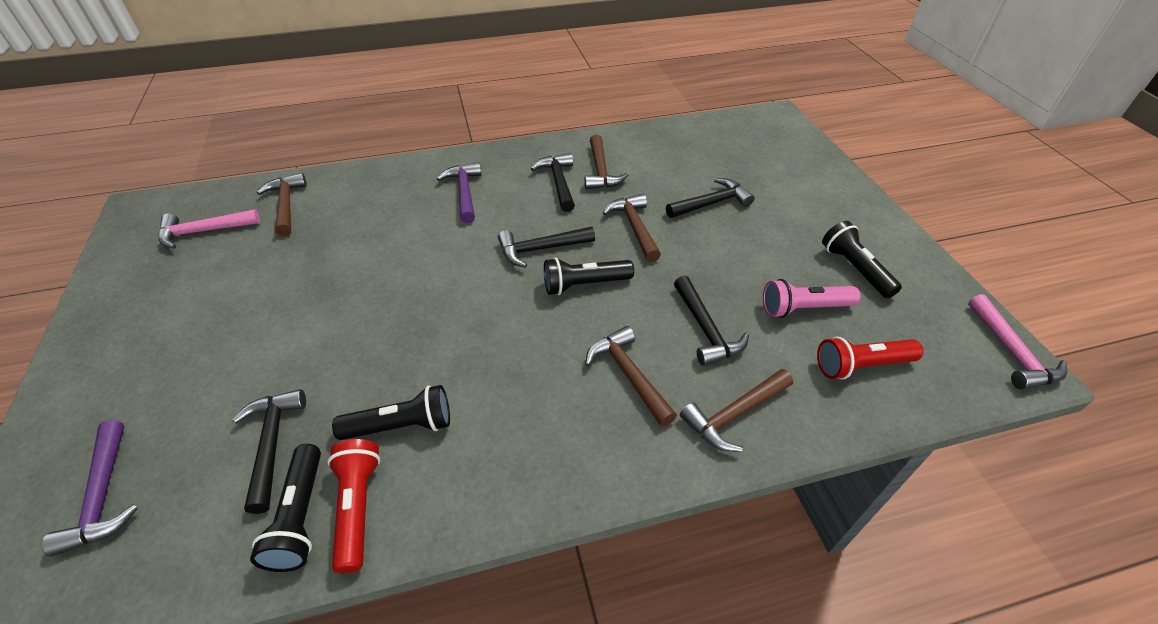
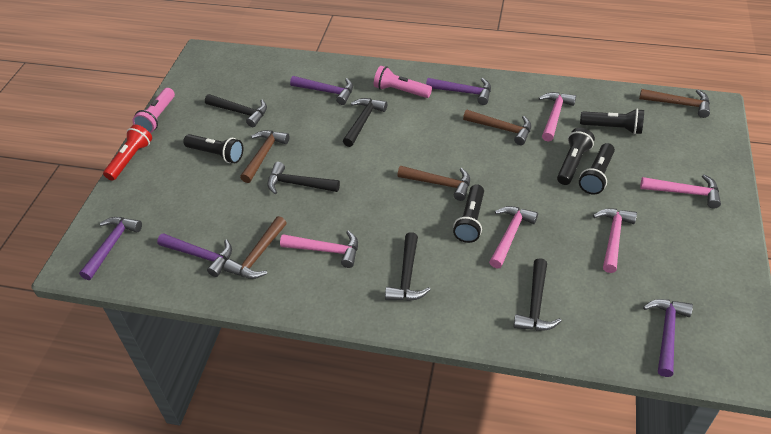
black flashlight: 4 -> 5
pink flashlight: 1 -> 2
pink hammer: 2 -> 5
purple hammer: 2 -> 5
red flashlight: 2 -> 1

